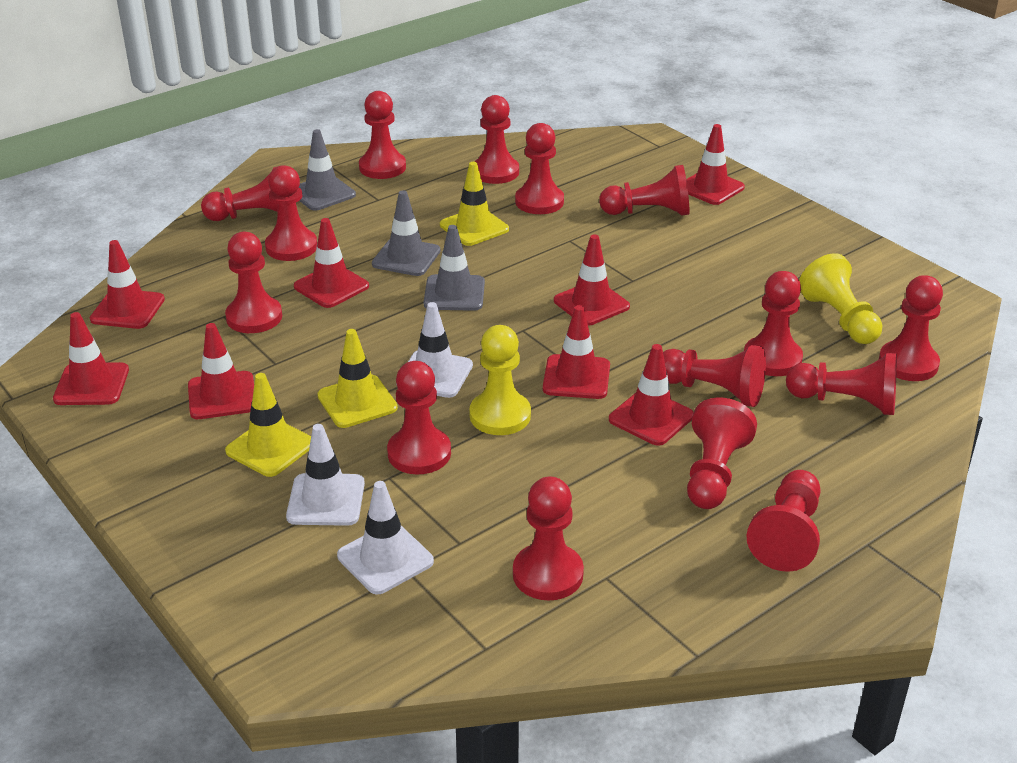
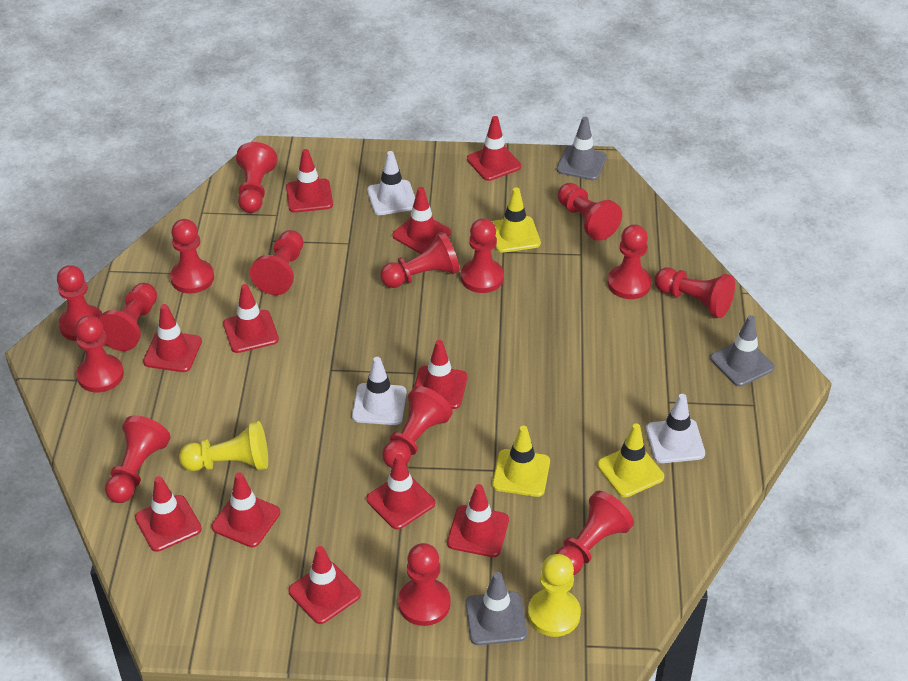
red traffic cone: 8 -> 11

